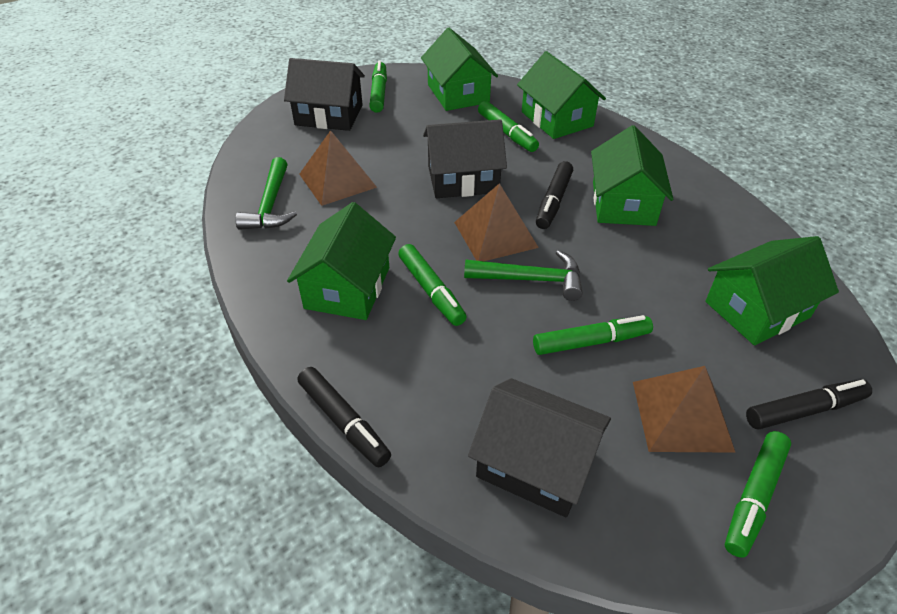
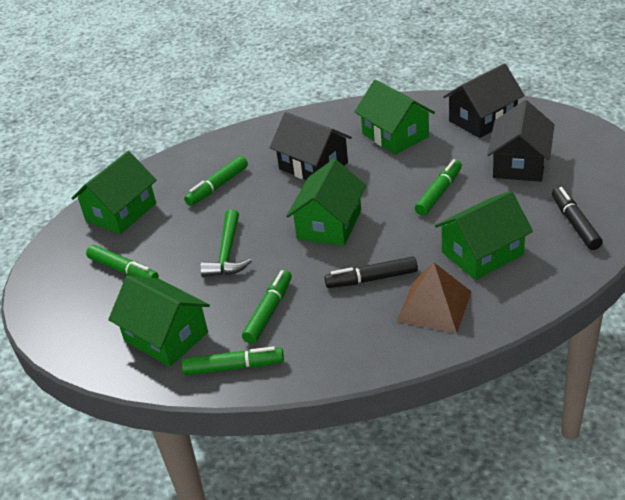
black marker: 3 -> 2
brown pyramid: 3 -> 1
green hammer: 2 -> 1

